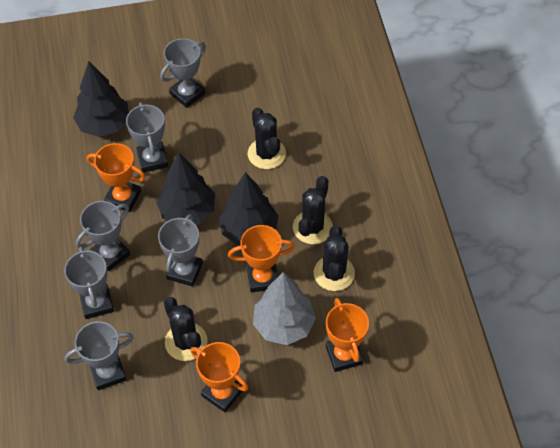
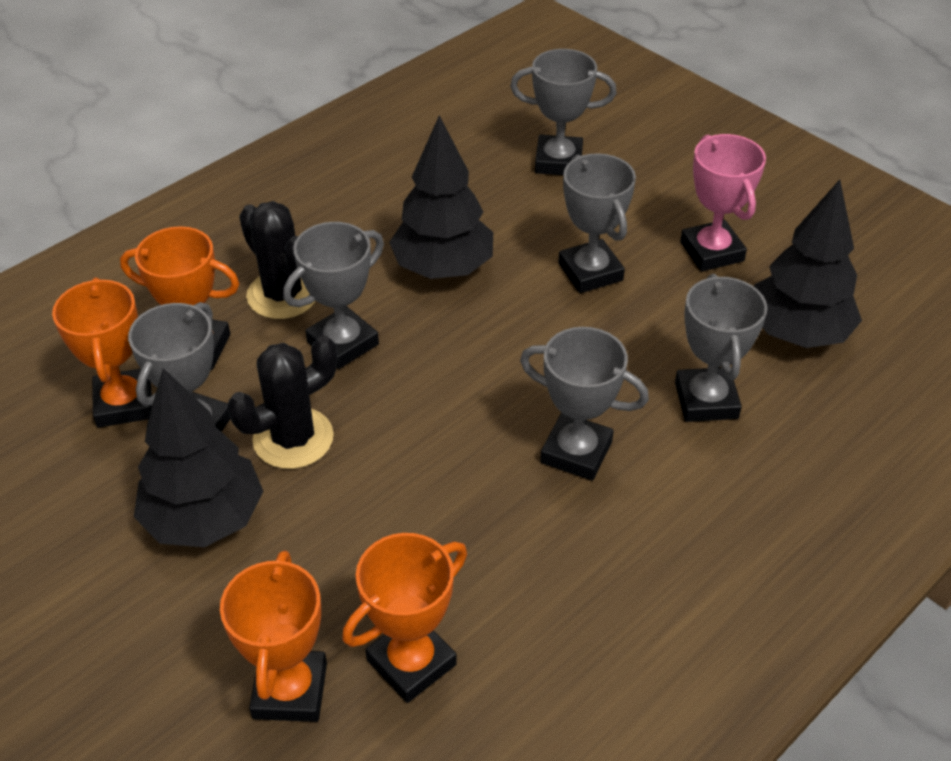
black cactus: 4 -> 2
grey tree: 1 -> 0
pink trophy: 0 -> 1

